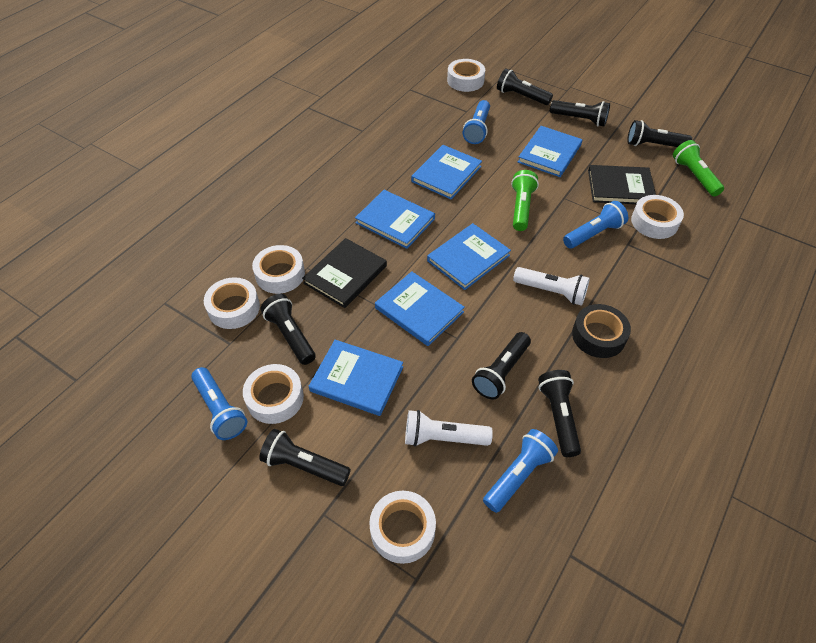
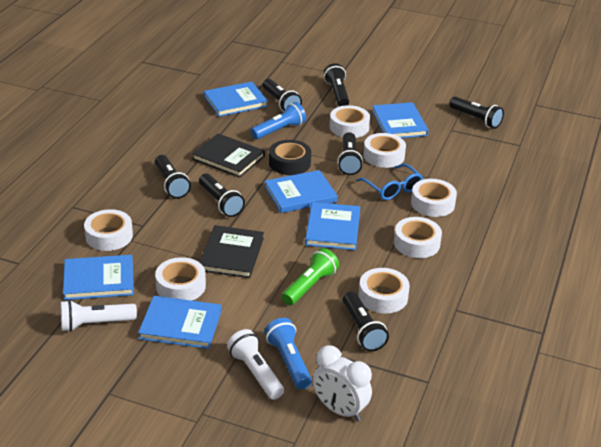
blue flashlight: 4 -> 2
blue glasses: 0 -> 1
green flashlight: 2 -> 1
white clock: 0 -> 1
white tape: 6 -> 7

